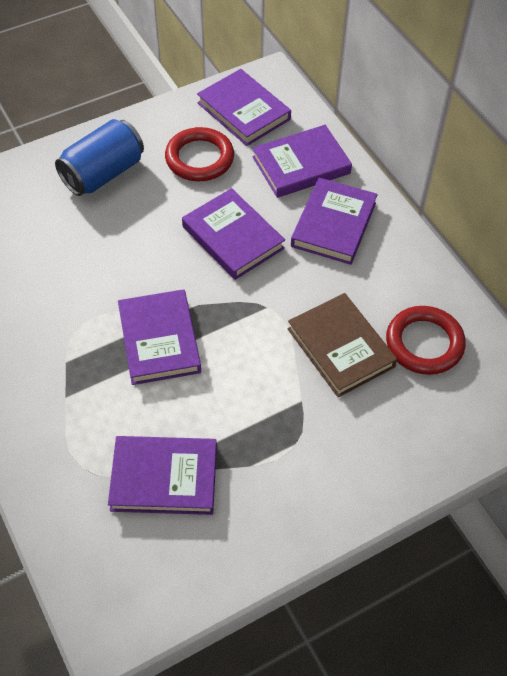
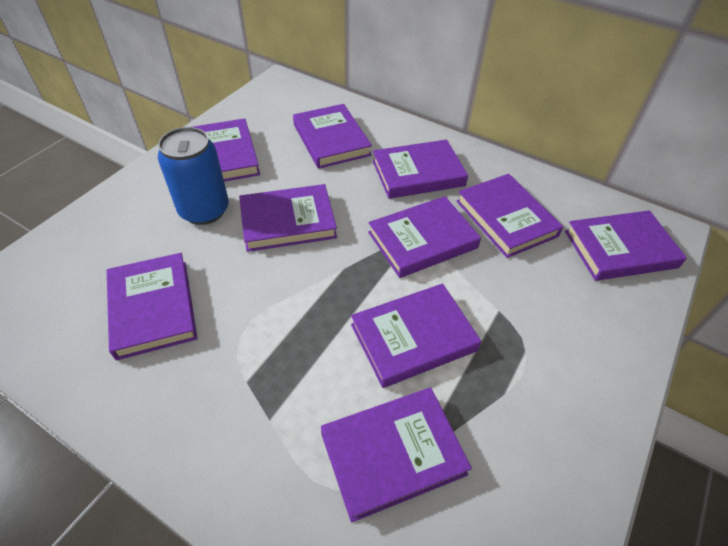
brown book: 1 -> 0
purple book: 6 -> 10
red ring: 2 -> 0

